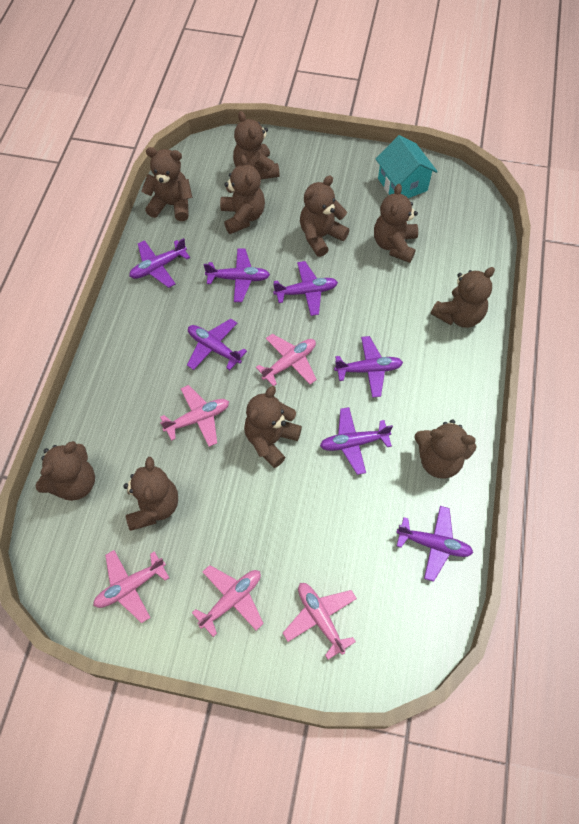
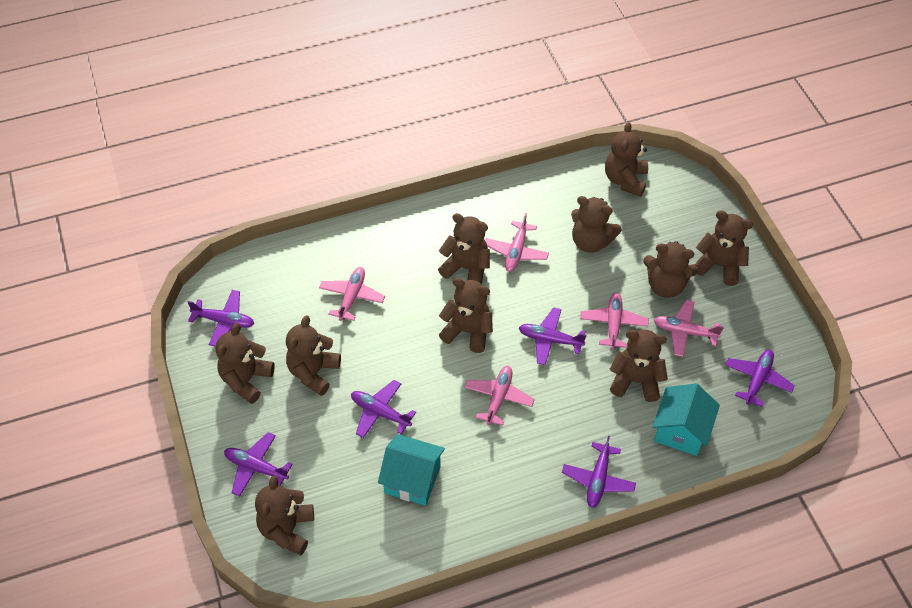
purple plane: 7 -> 6
turquoise house: 1 -> 2

